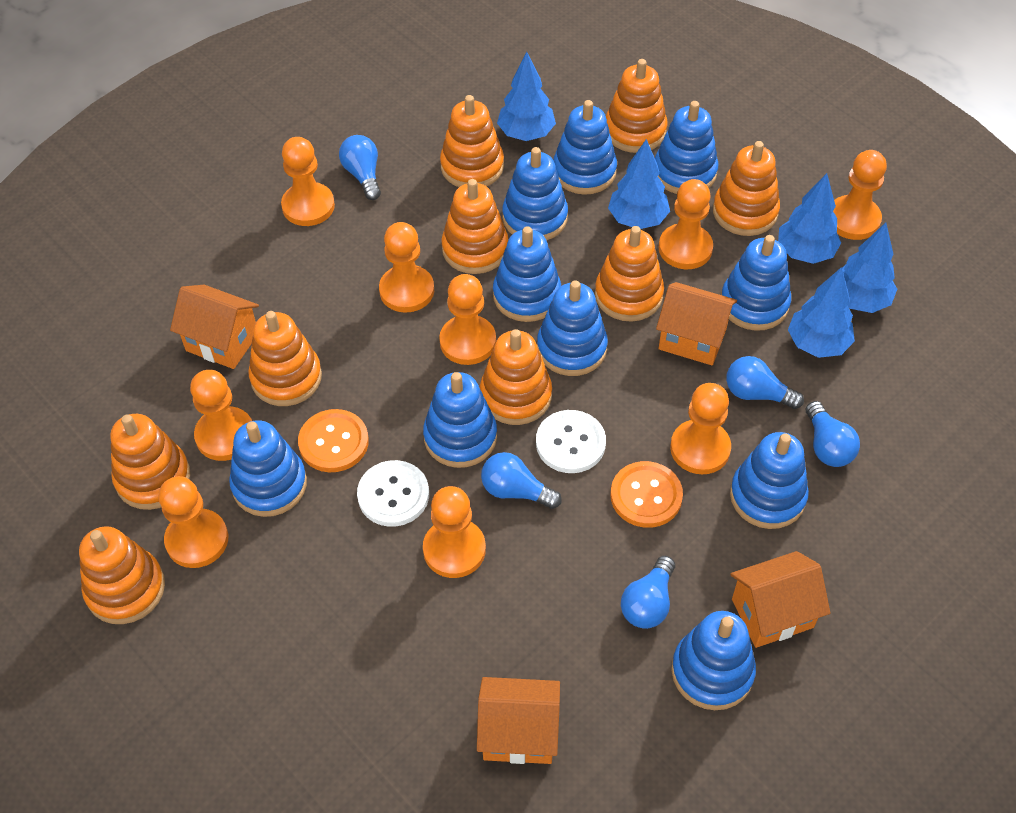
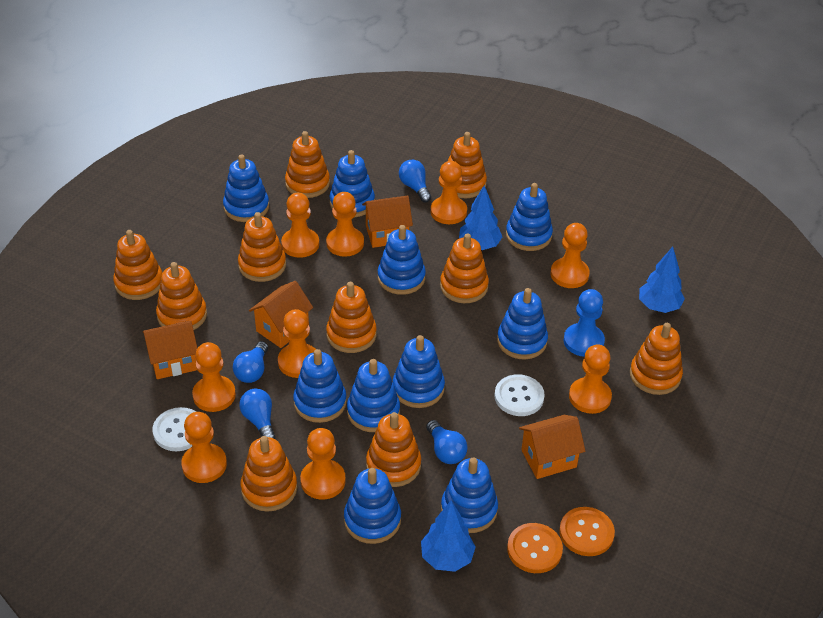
blue light bulb: 5 -> 4
blue pawn: 0 -> 1
blue tree: 5 -> 3
orange stacking toy: 9 -> 10

